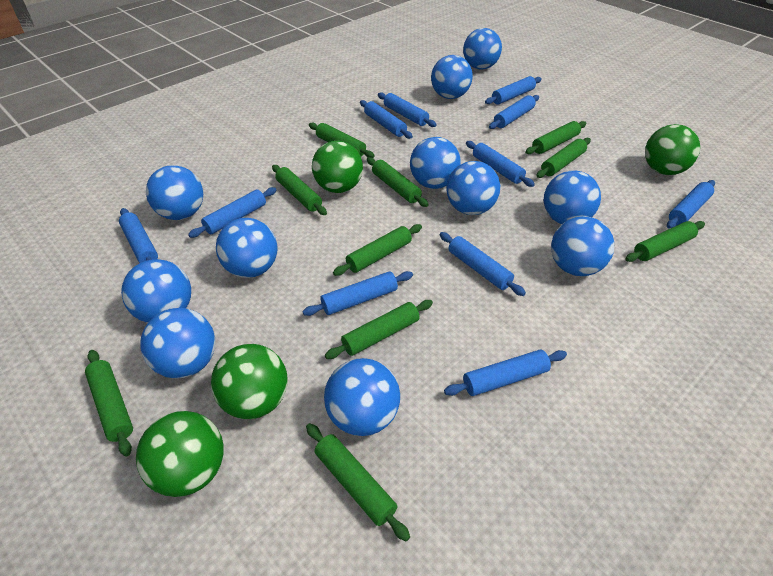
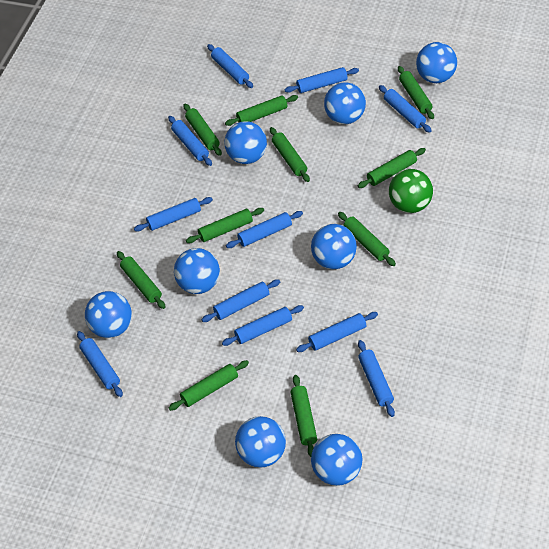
blue ball: 11 -> 8
green ball: 4 -> 1

